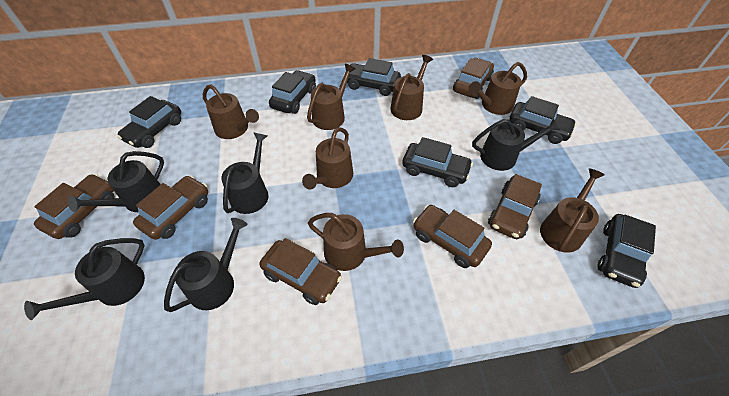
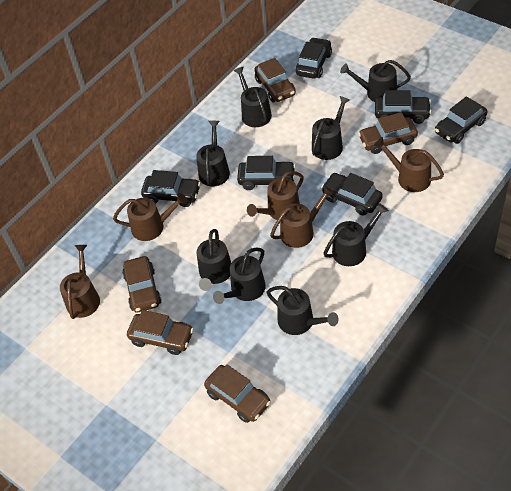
black watering can: 5 -> 8
brown car: 6 -> 5
brown watering can: 7 -> 5

